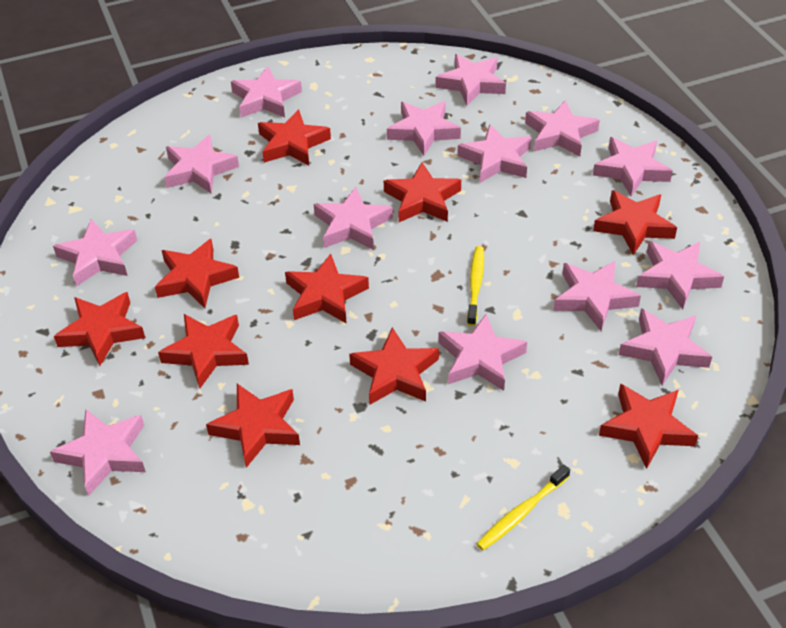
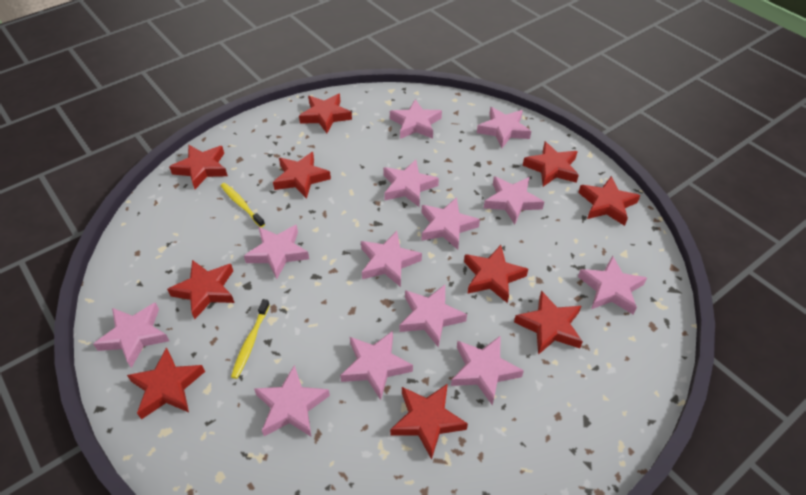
pink star: 14 -> 13

